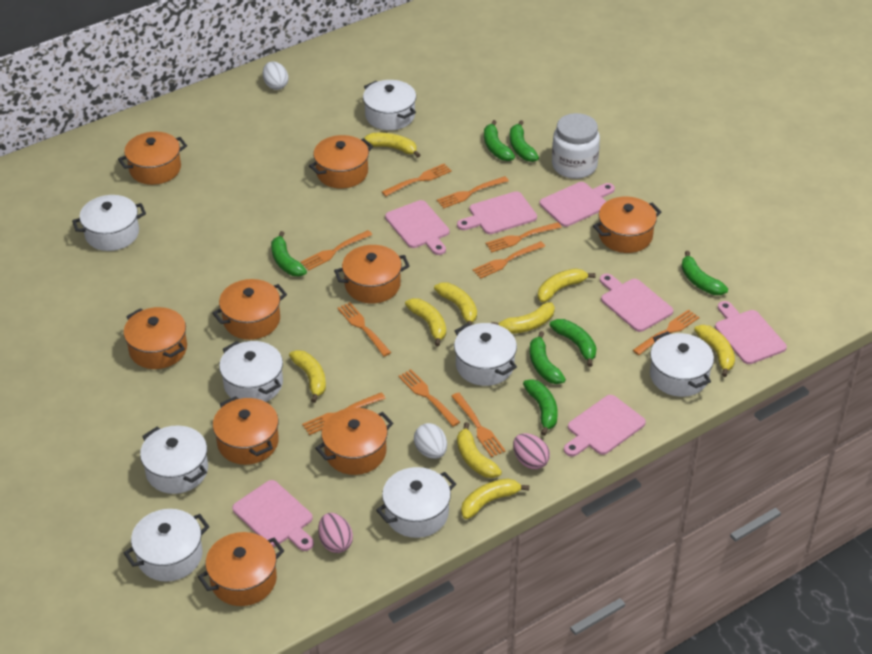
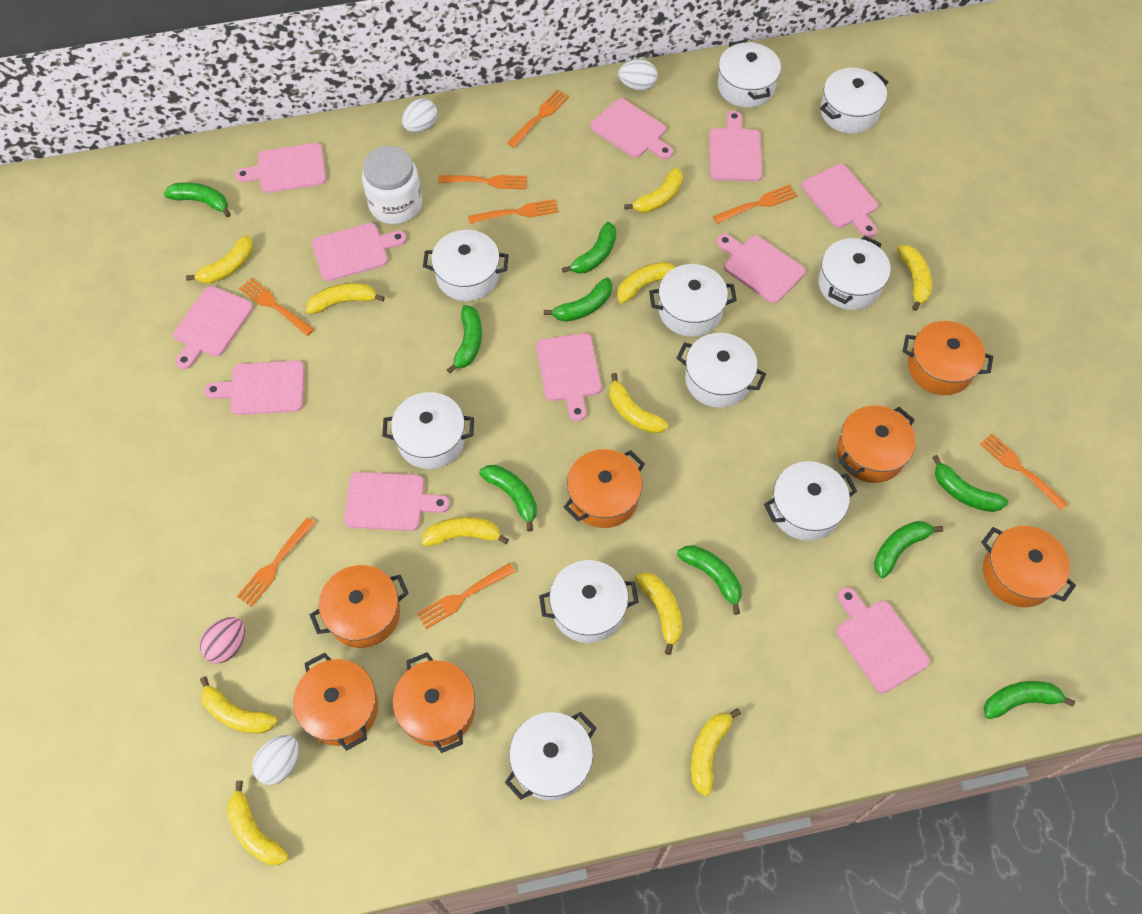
green banana: 7 -> 9
orange fork: 10 -> 8
orange pot: 9 -> 7
pink cutting board: 7 -> 11
pink egg: 2 -> 1
white egg: 2 -> 3
white pot: 8 -> 10
yellow banana: 9 -> 11

